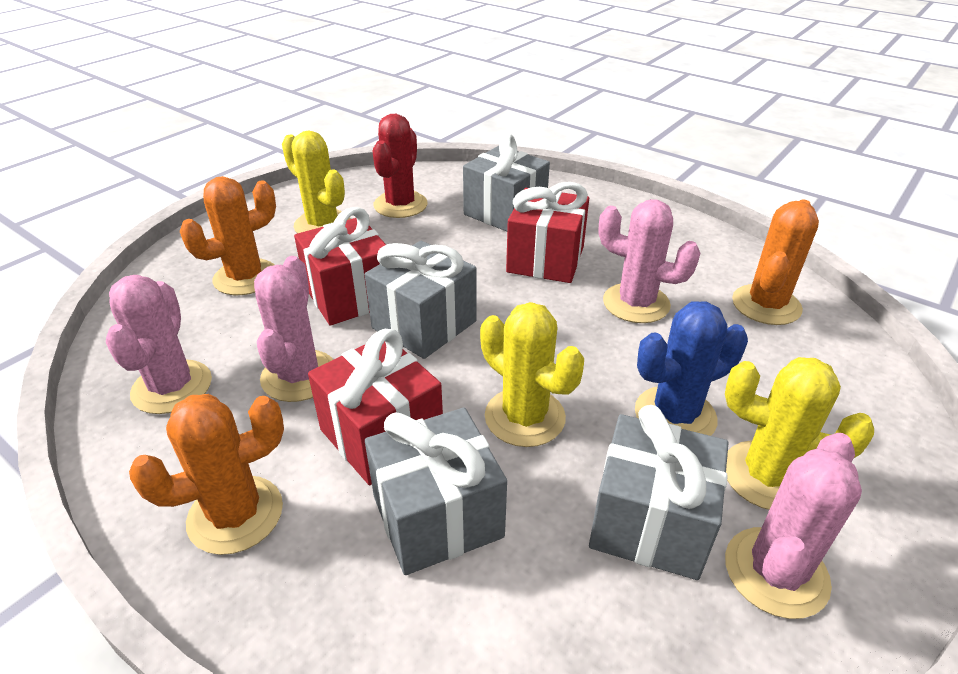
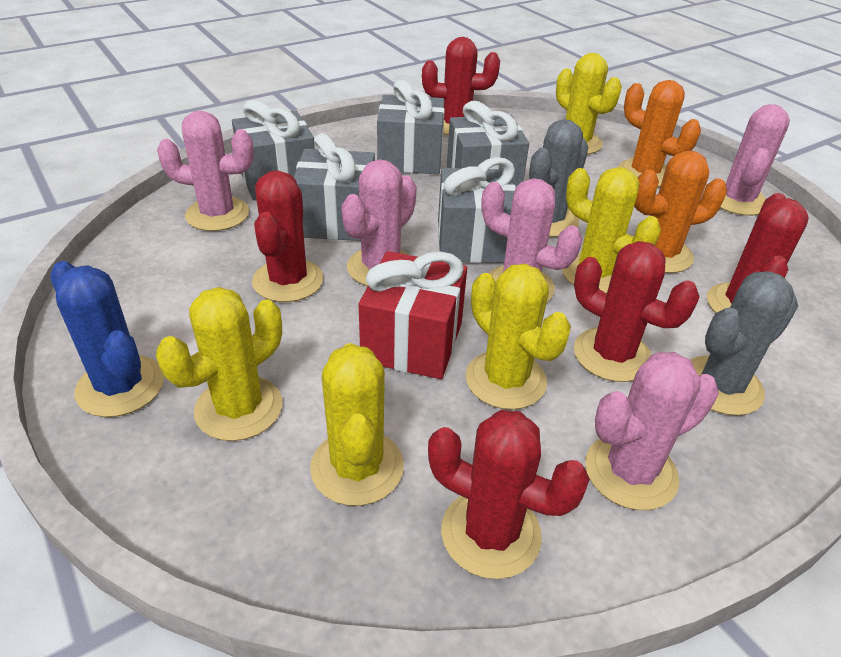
grey cactus: 0 -> 2
grey gift: 4 -> 5
orange cactus: 3 -> 2
pink cactus: 4 -> 5
red cactus: 1 -> 5
red gift: 3 -> 1
yellow cactus: 3 -> 5

